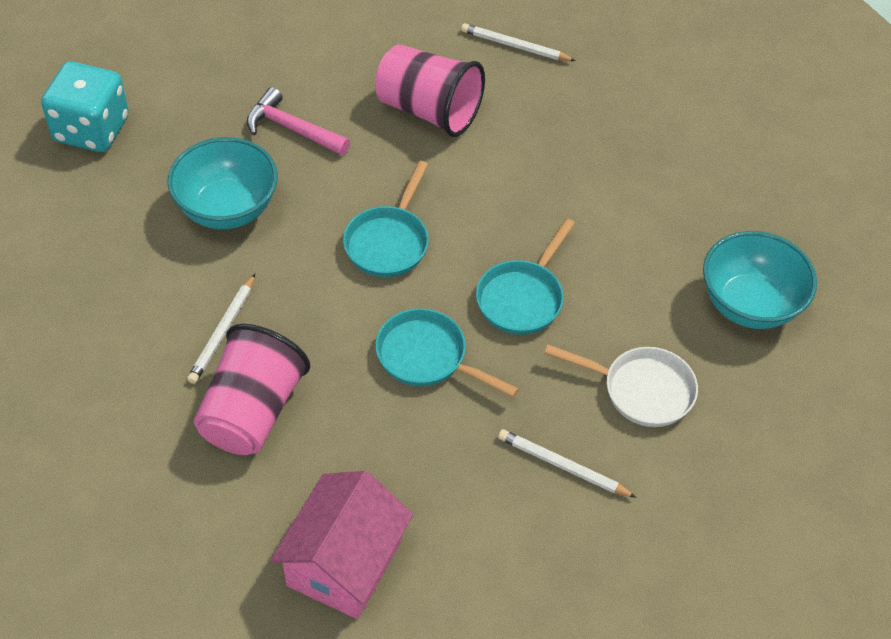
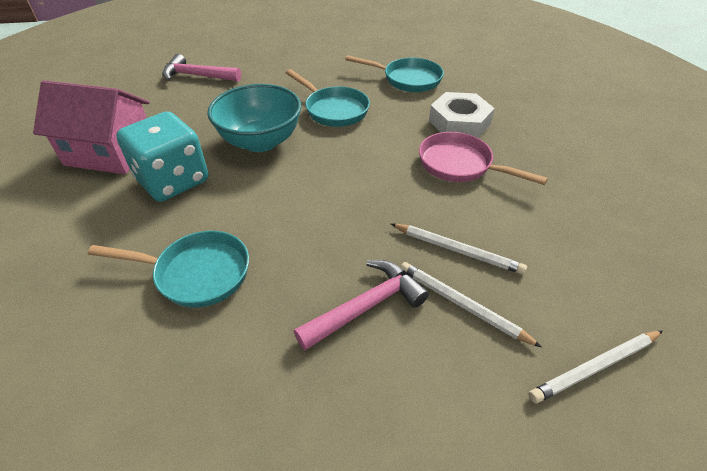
pink cup: 2 -> 0
pink hammer: 1 -> 2
pink pan: 0 -> 1
turquoise bowl: 2 -> 1
white nut: 0 -> 1
white pan: 1 -> 0

